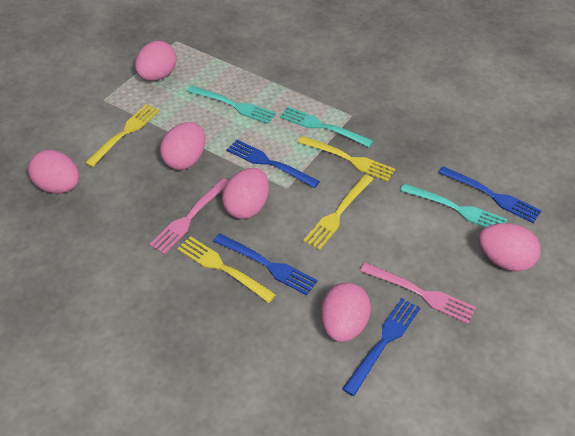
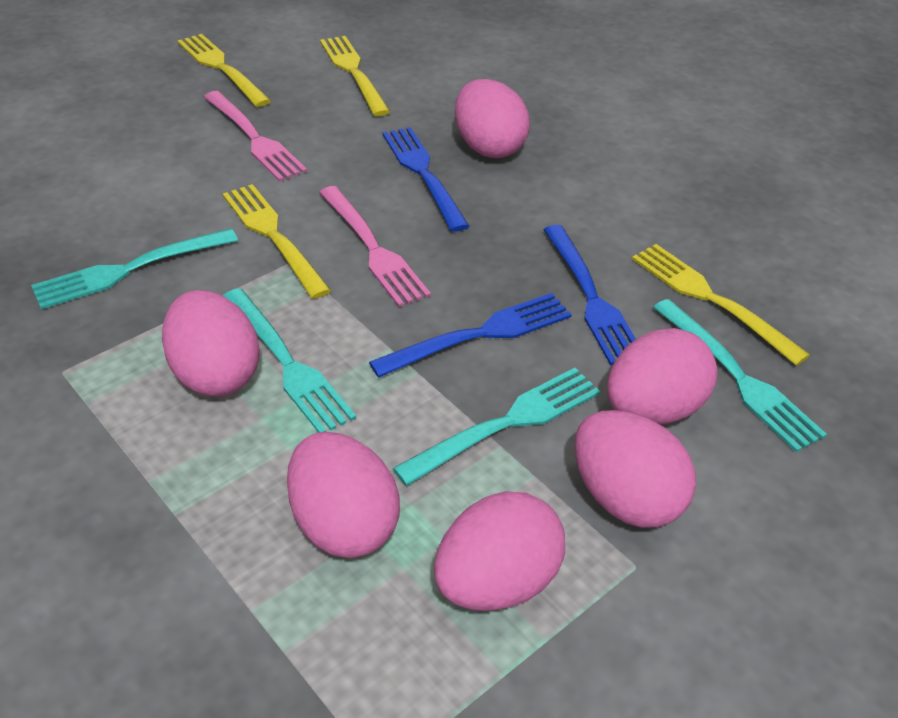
blue fork: 4 -> 3
turquoise fork: 3 -> 4

